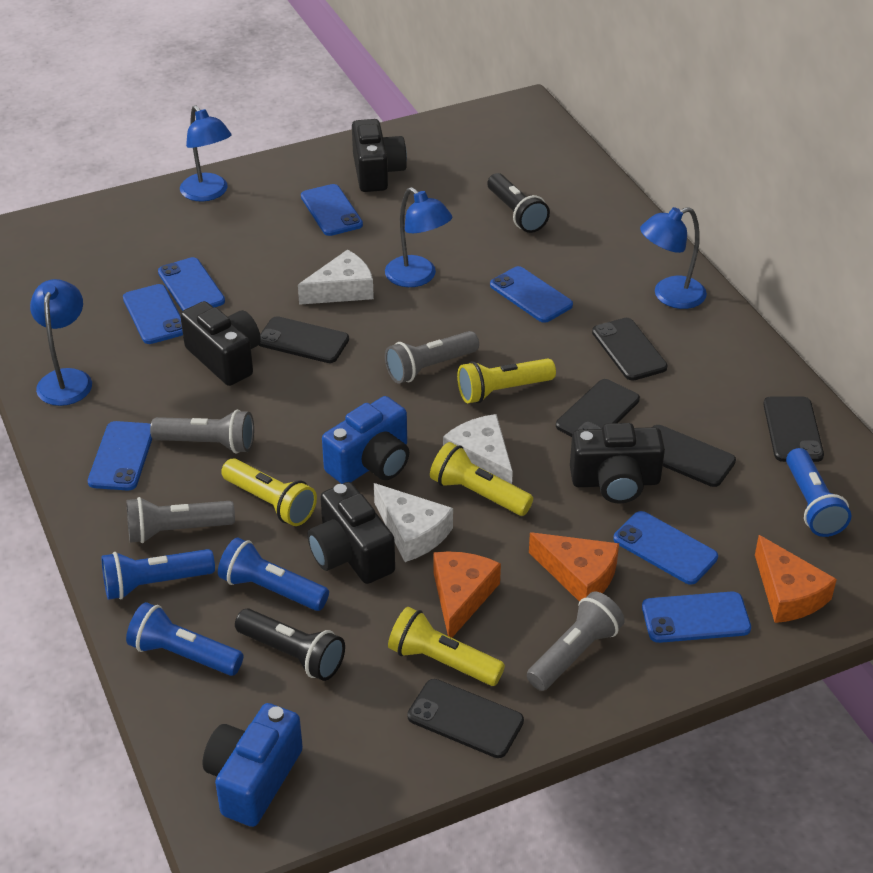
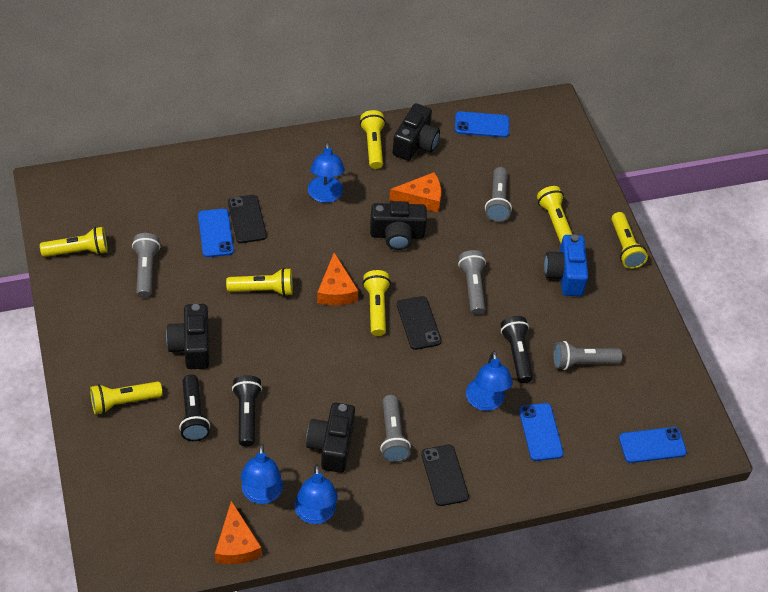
black flashlight: 2 -> 3
black phone: 6 -> 3
blue camera: 2 -> 1
blue flashlight: 4 -> 0
blue phone: 7 -> 4
grey flashlight: 4 -> 5
white cheese: 3 -> 0
yellow flashlight: 4 -> 7

